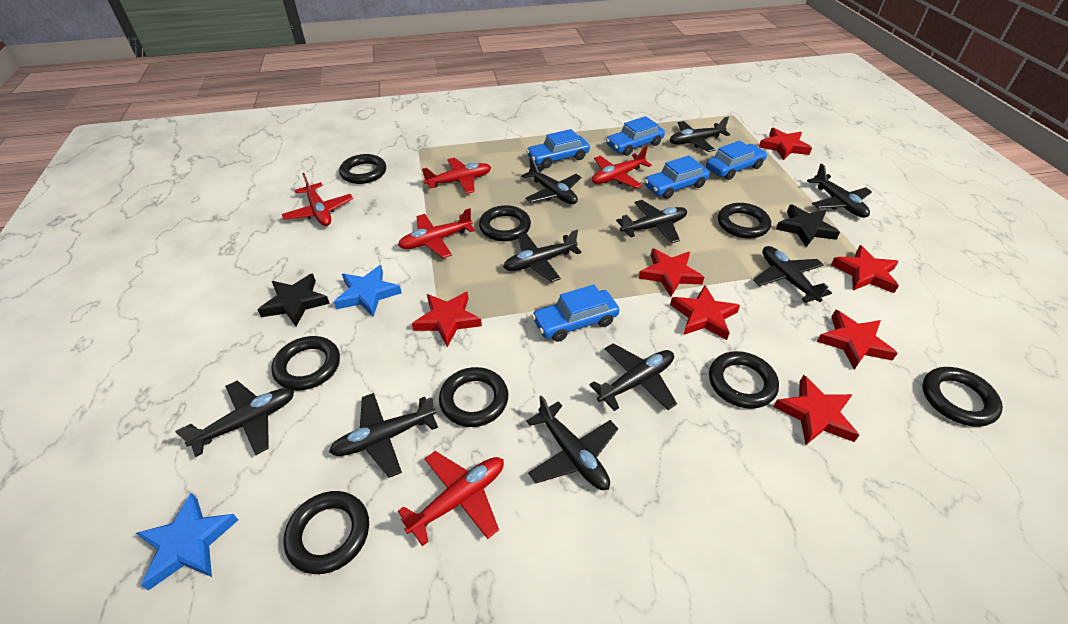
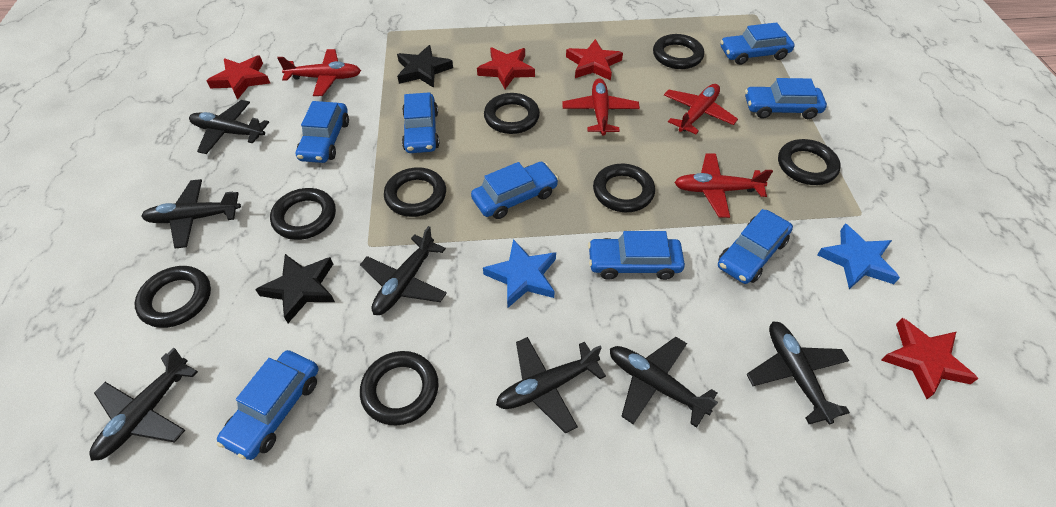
black plane: 10 -> 7
blue car: 5 -> 8
red plane: 5 -> 4
red star: 7 -> 4

